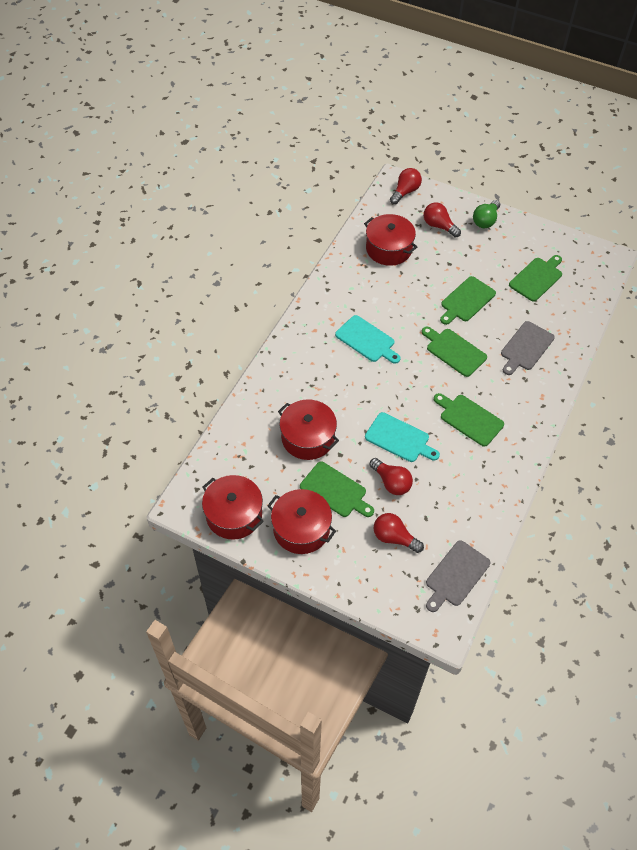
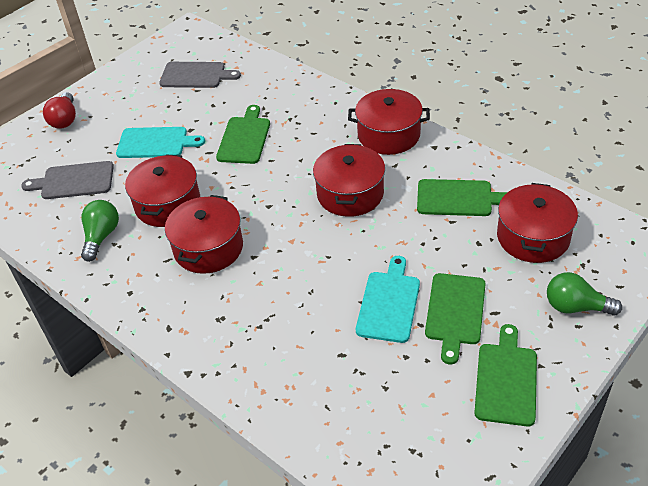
green cutting board: 5 -> 4
green light bulb: 1 -> 2
red light bulb: 4 -> 1
red pot: 4 -> 5

